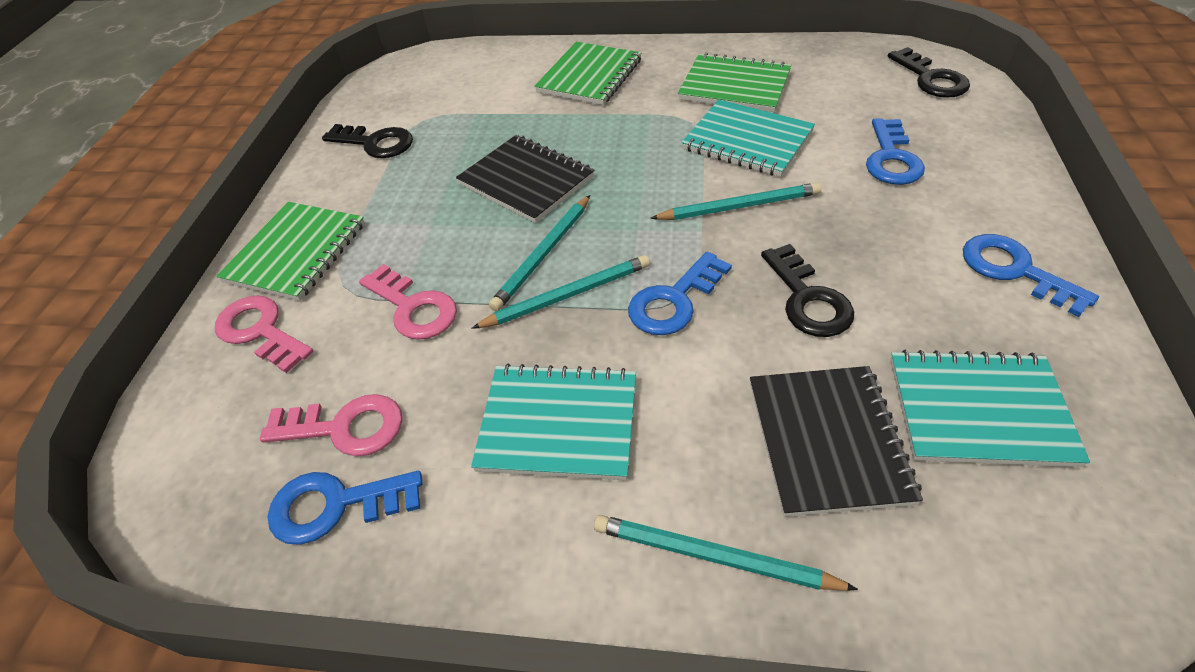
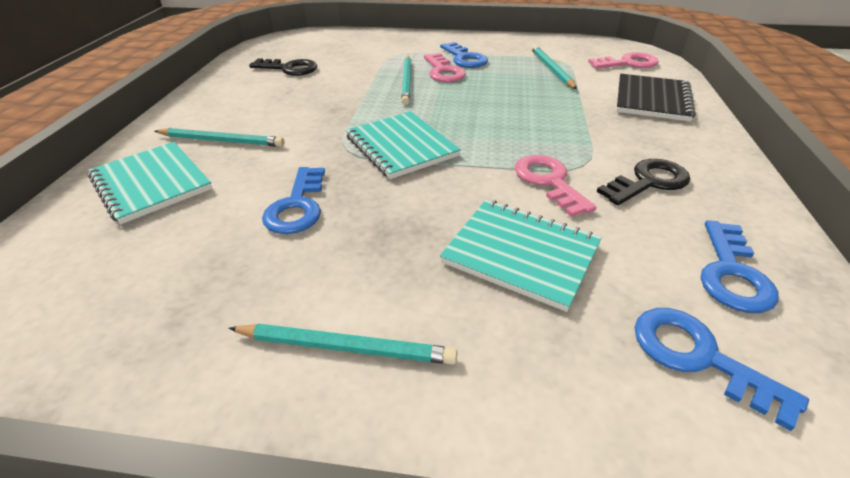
black key: 3 -> 2
black notebook: 2 -> 1
green notebook: 3 -> 0

